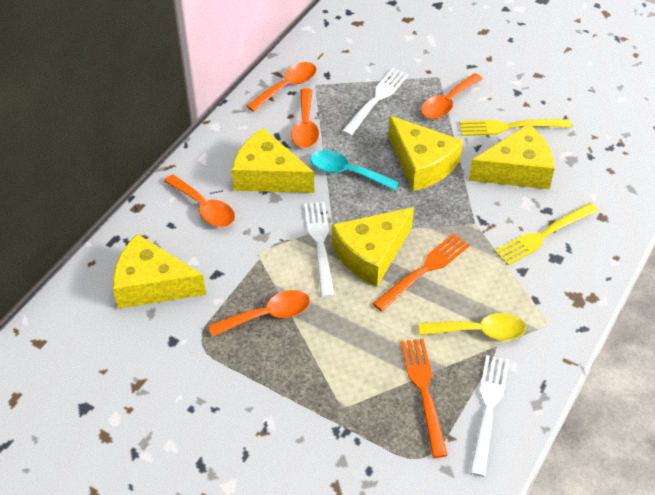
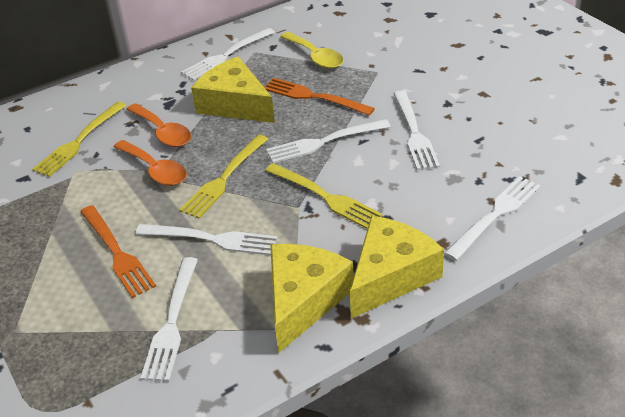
orange spoon: 5 -> 2
turquoise spoon: 1 -> 0
white fork: 3 -> 6
yellow cheese: 5 -> 3
yellow fork: 2 -> 3

